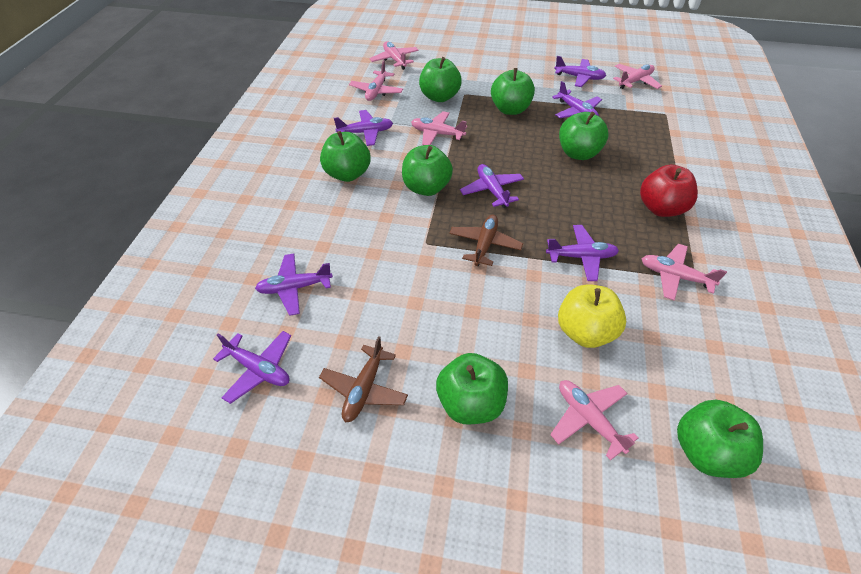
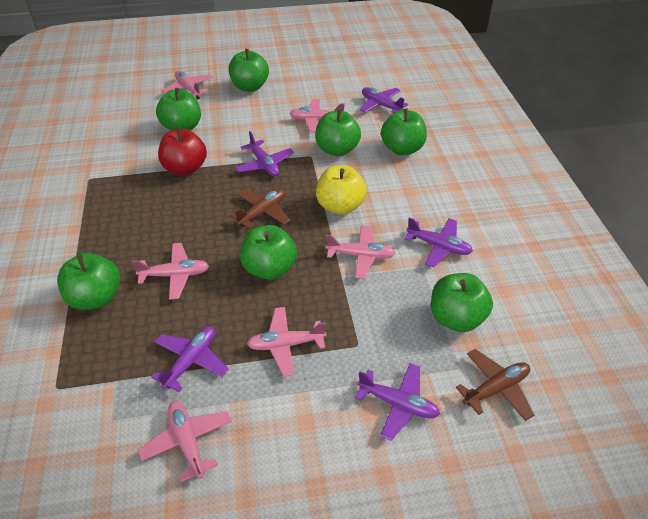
purple plane: 7 -> 5

